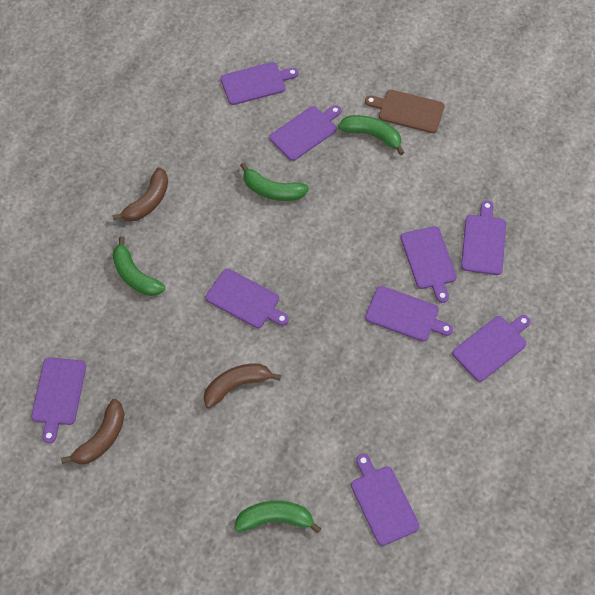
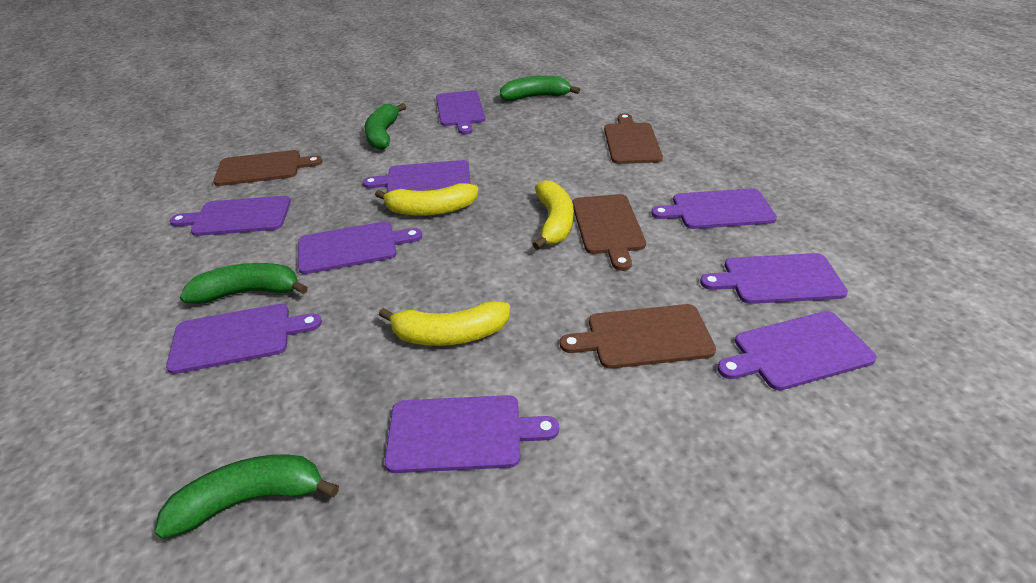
brown banana: 3 -> 0
brown cutting board: 1 -> 4
yellow banana: 0 -> 3

